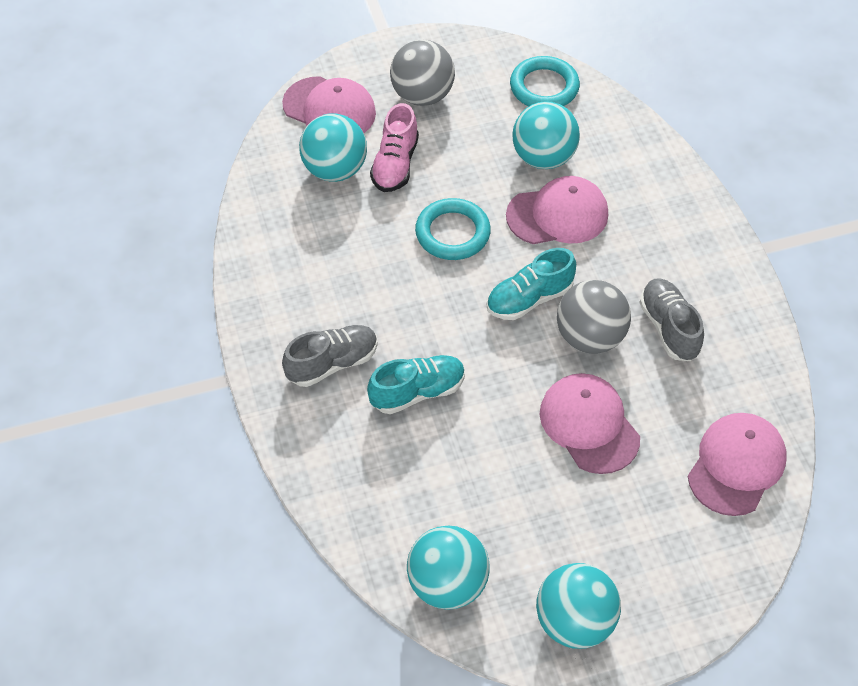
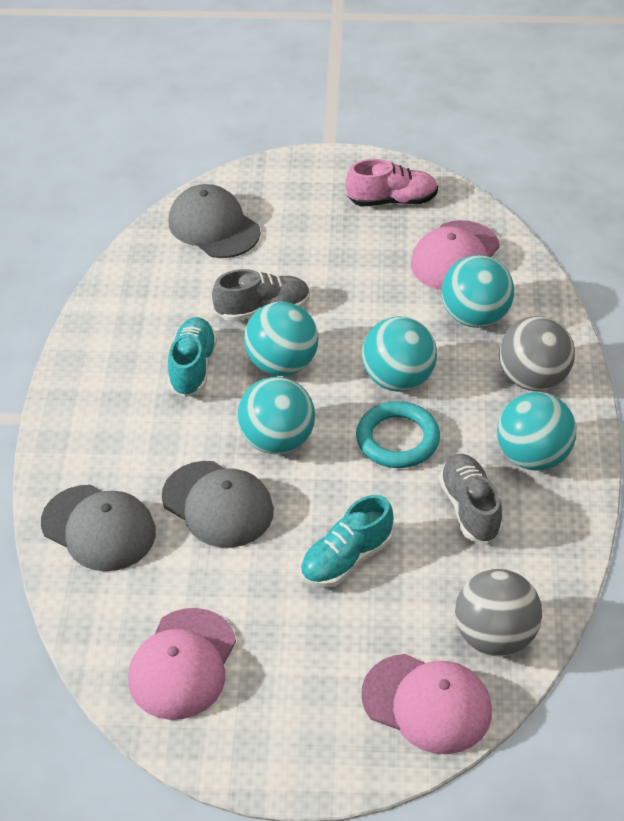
grey cap: 0 -> 3
pink cap: 4 -> 3
turquoise ball: 4 -> 5
turquoise ring: 2 -> 1

